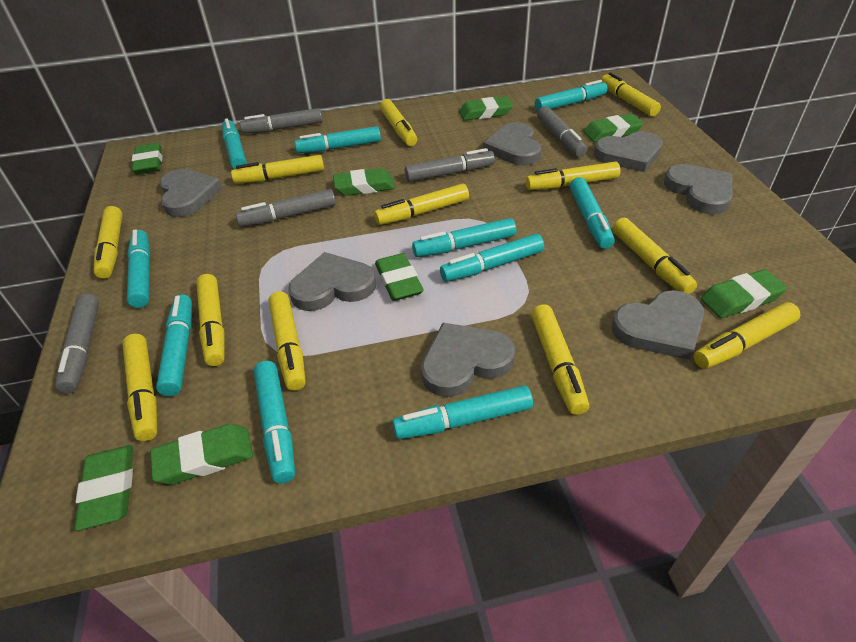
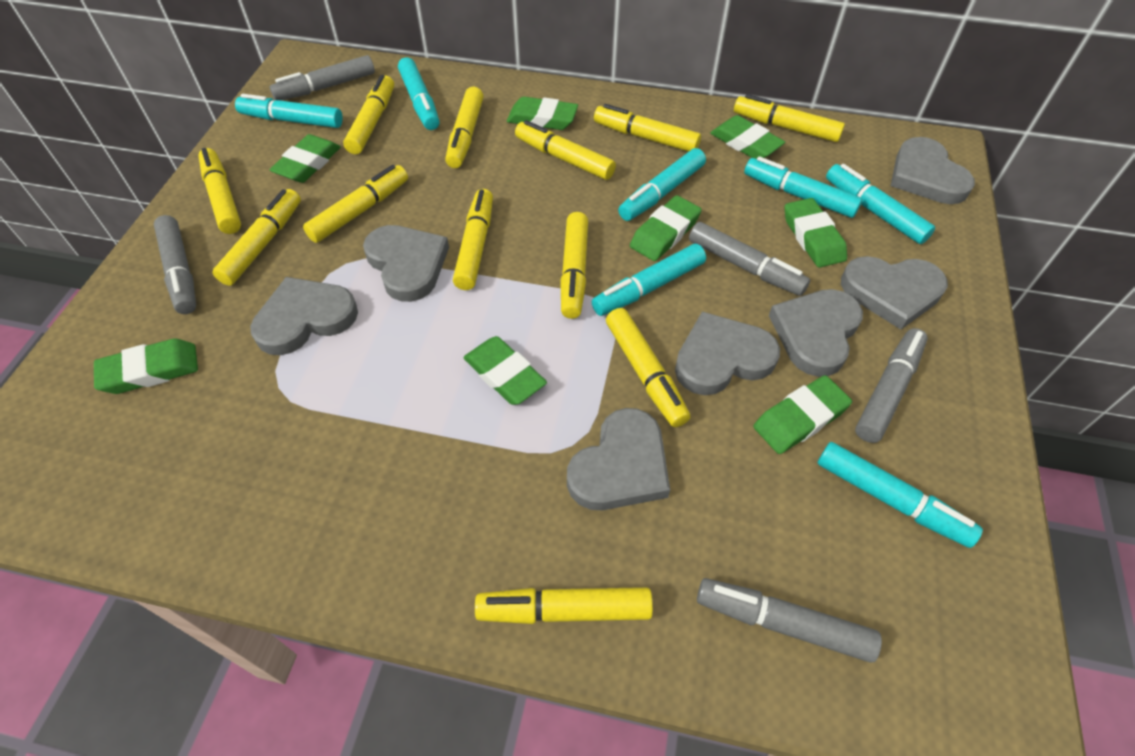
turquoise marker: 10 -> 7

